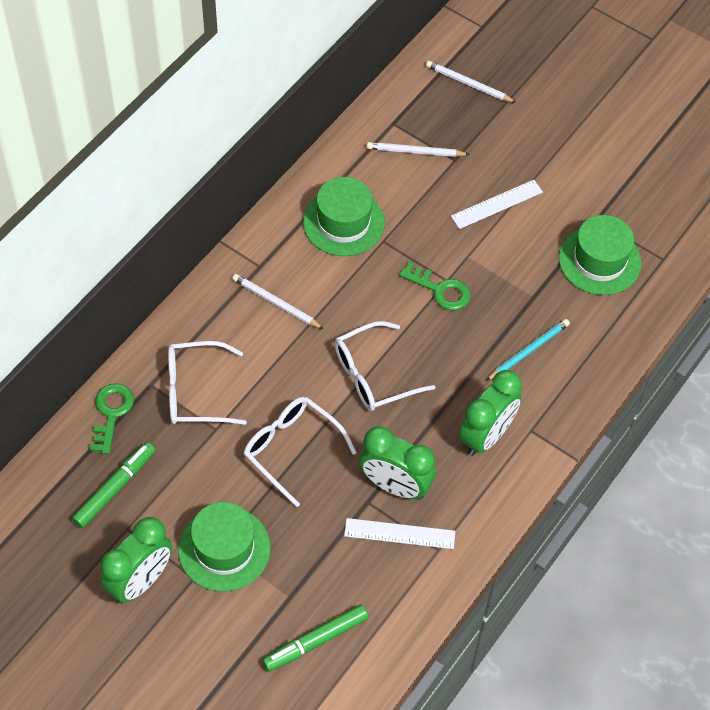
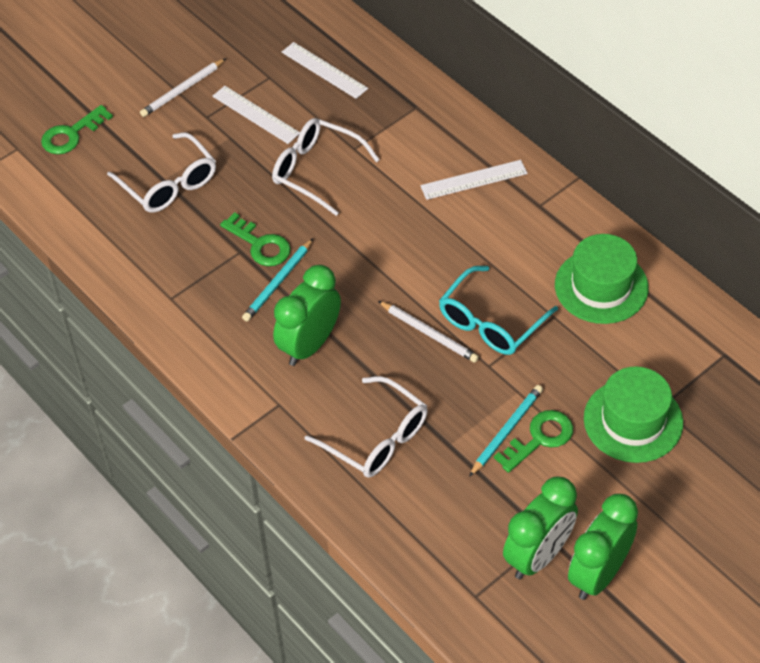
green hat: 3 -> 2
green key: 2 -> 3
green marker: 2 -> 0
turquoise glasses: 0 -> 1
turquoise pencil: 1 -> 2
white pencil: 3 -> 2
white ruler: 2 -> 3

